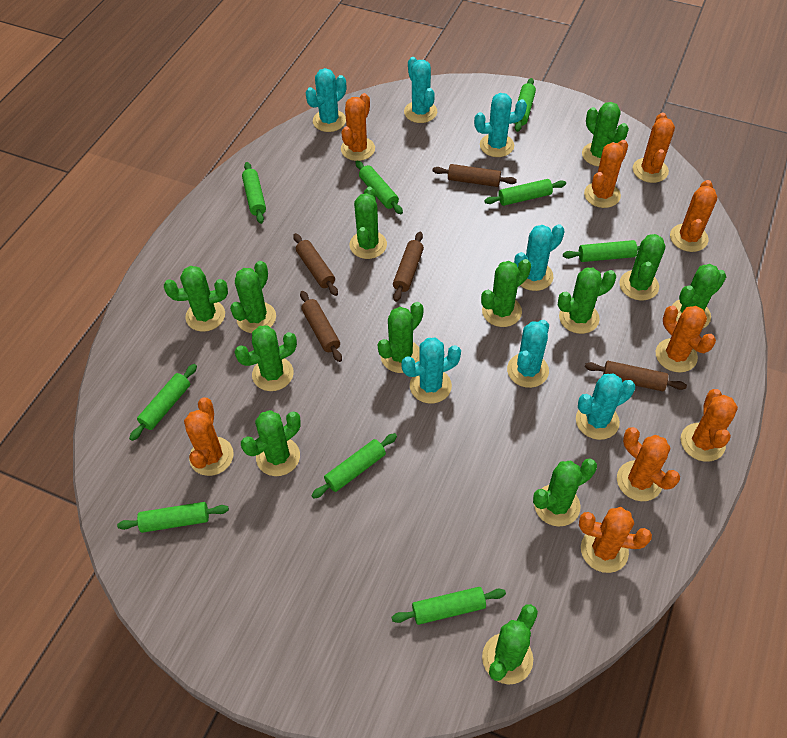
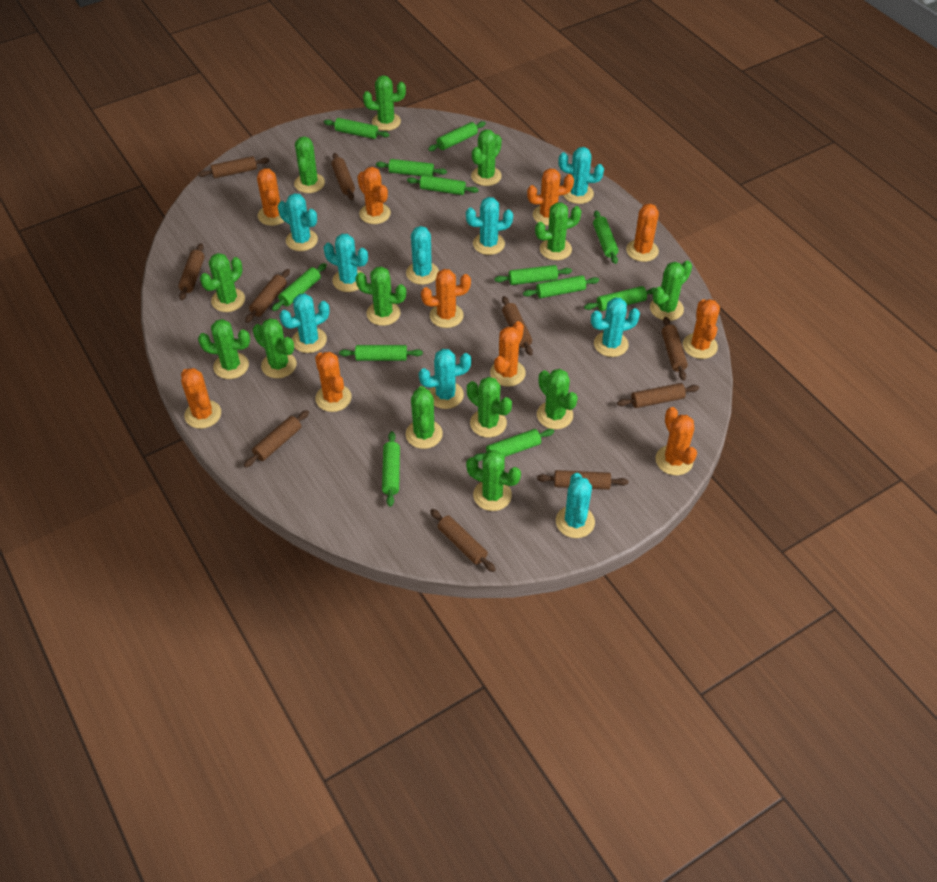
brown rolling pin: 5 -> 10
green rolling pin: 9 -> 12
orange cactus: 9 -> 10
turquoise cactus: 7 -> 9

